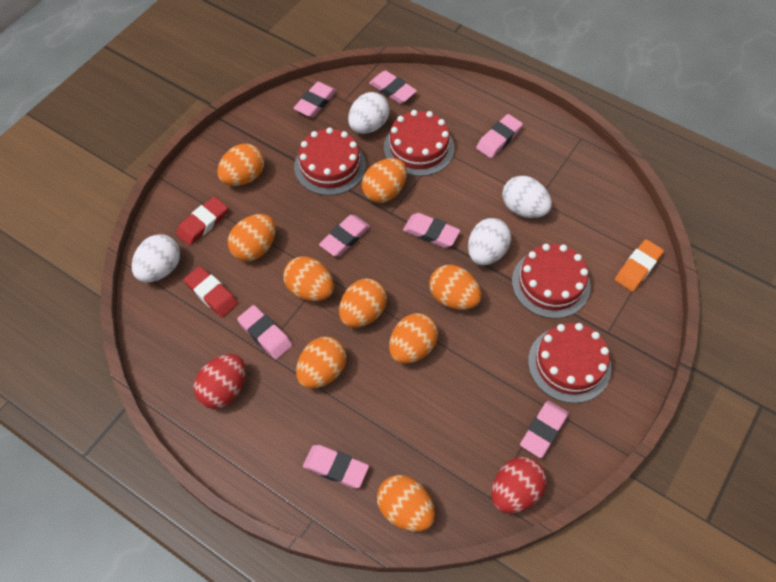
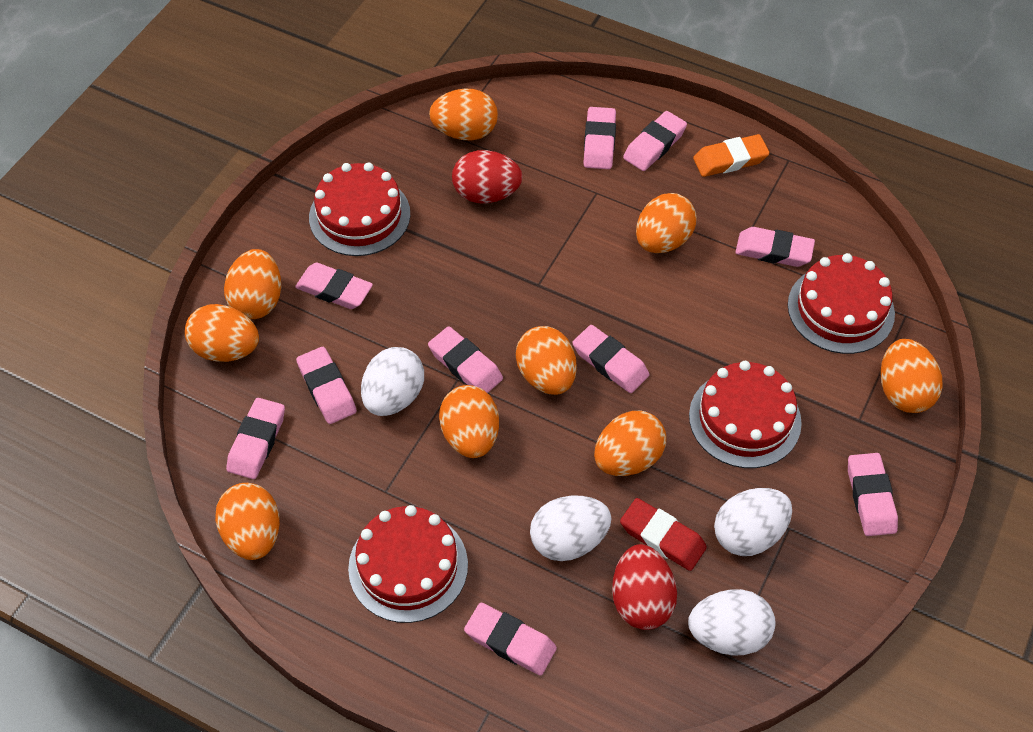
pink eraser: 8 -> 10
red eraser: 2 -> 1

